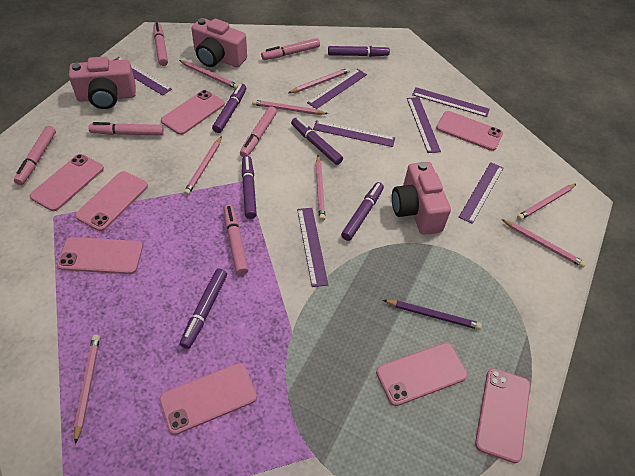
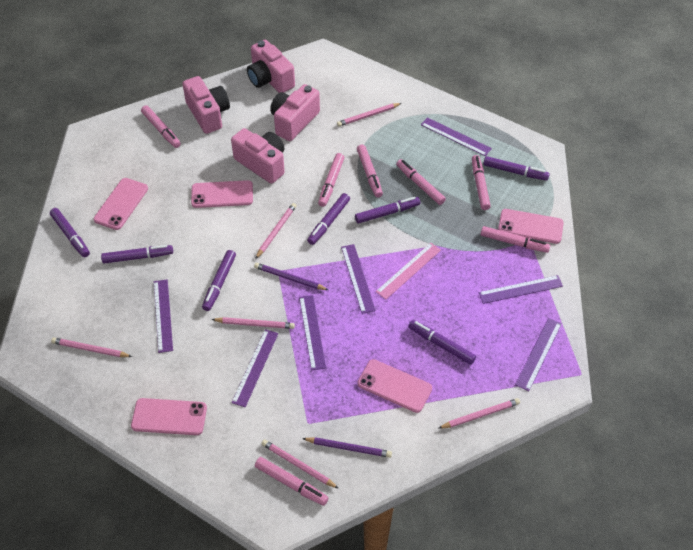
pink camera: 3 -> 4
pink marker: 6 -> 7
pink pencil: 8 -> 6
pink phone: 8 -> 5
pink ruler: 0 -> 1
purple marker: 6 -> 7
purple pencil: 1 -> 2

